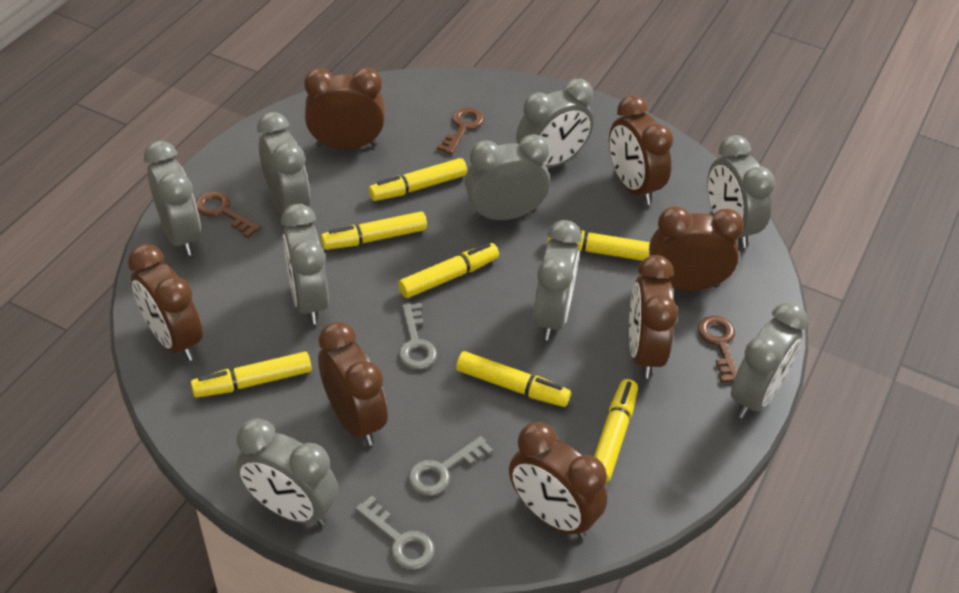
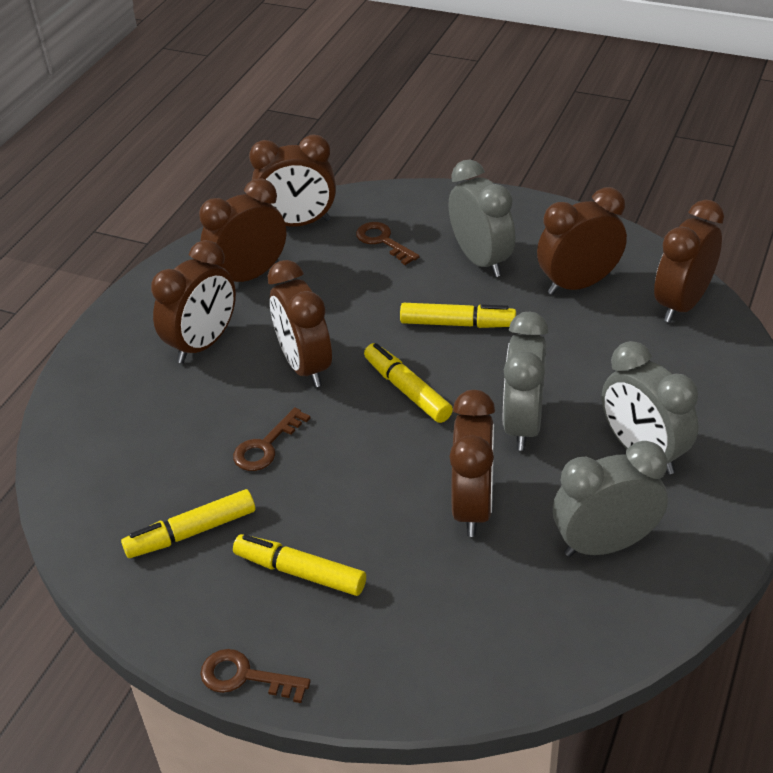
grey clock: 9 -> 4
grey key: 3 -> 0
yellow marker: 7 -> 4

